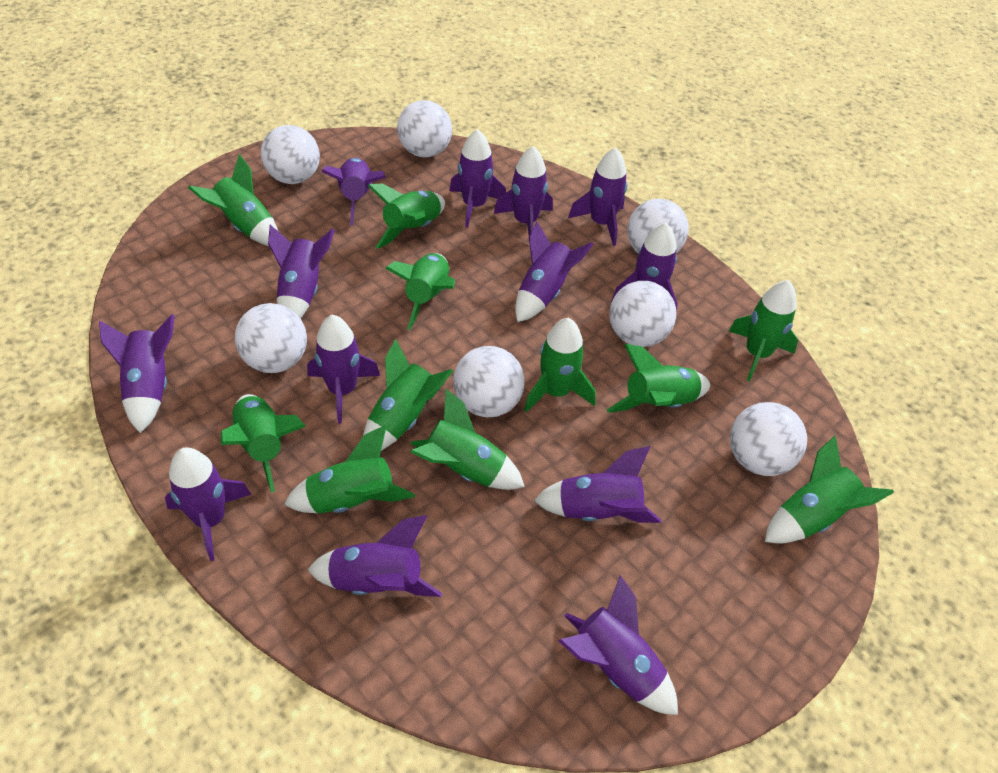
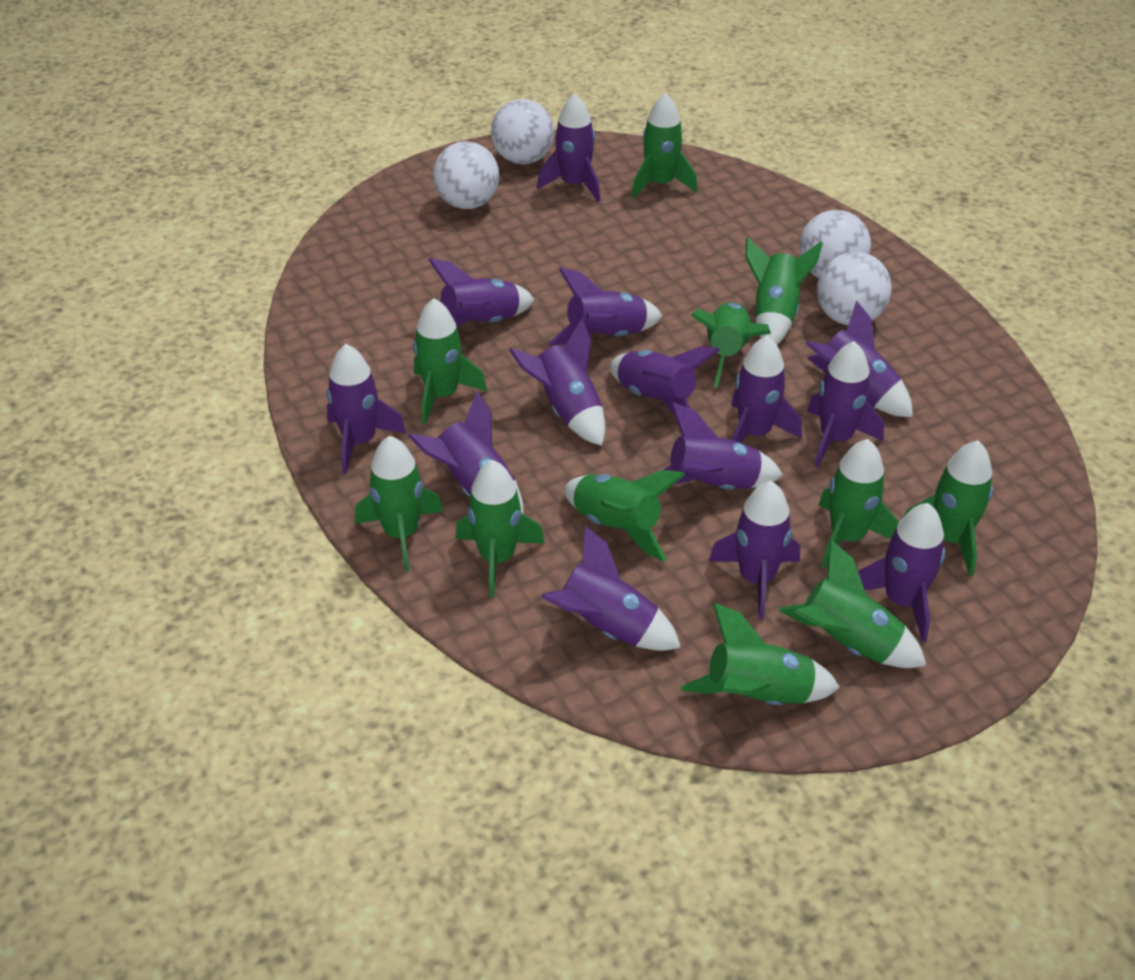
purple rocket: 13 -> 14
white ball: 7 -> 4

